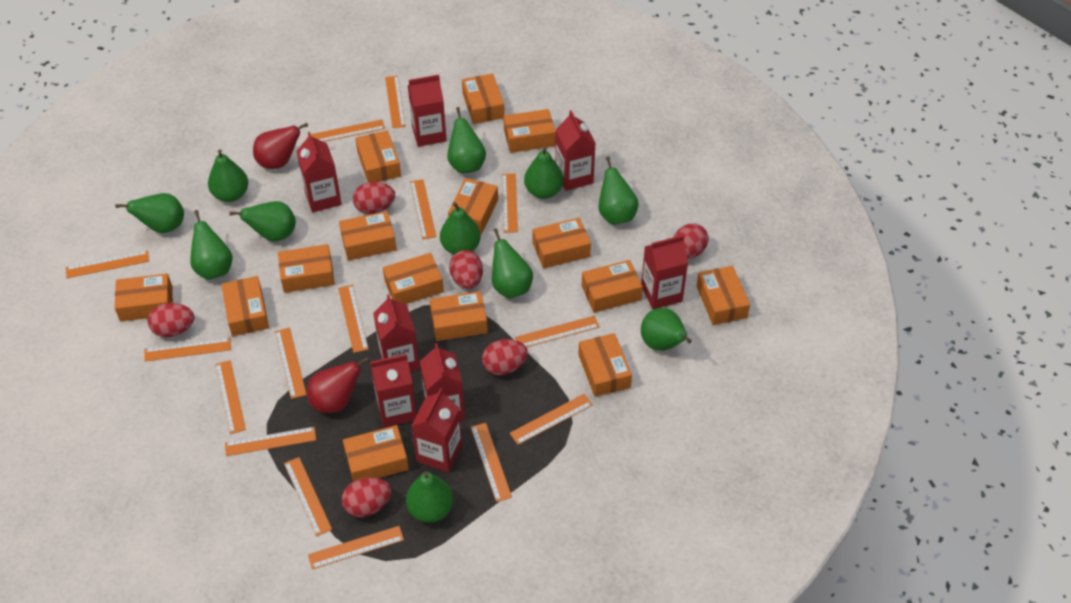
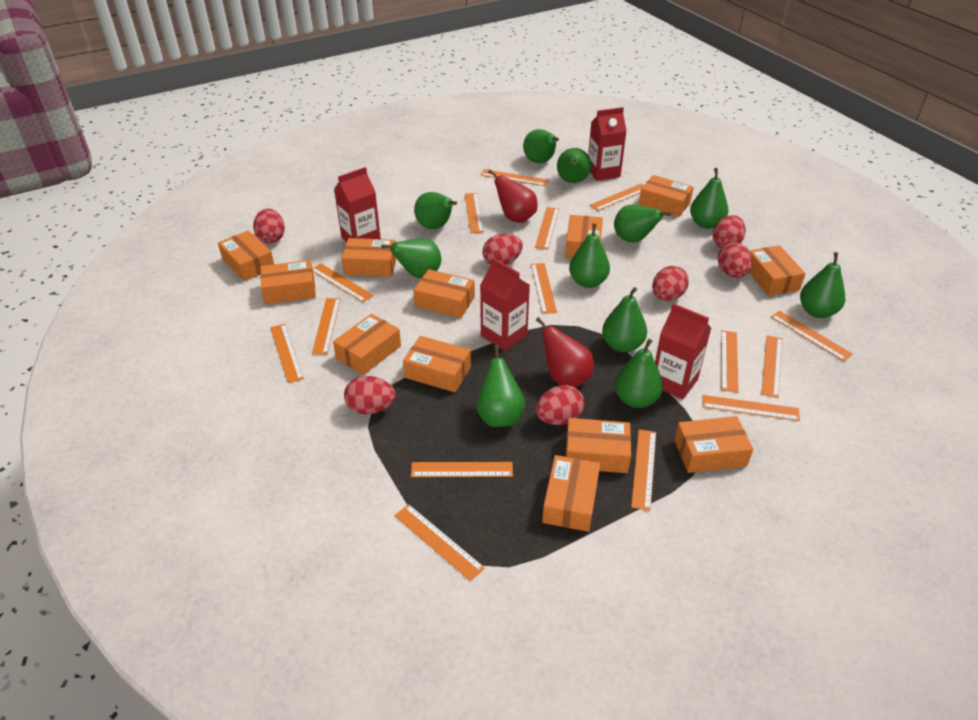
orange box: 15 -> 12
red carton: 8 -> 4
red egg: 6 -> 7

